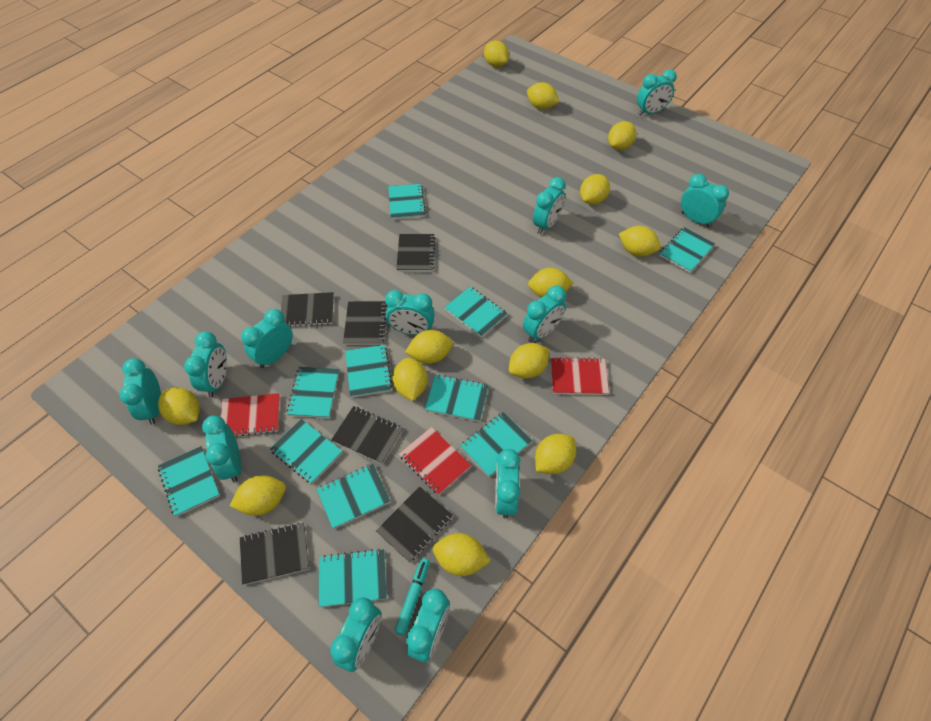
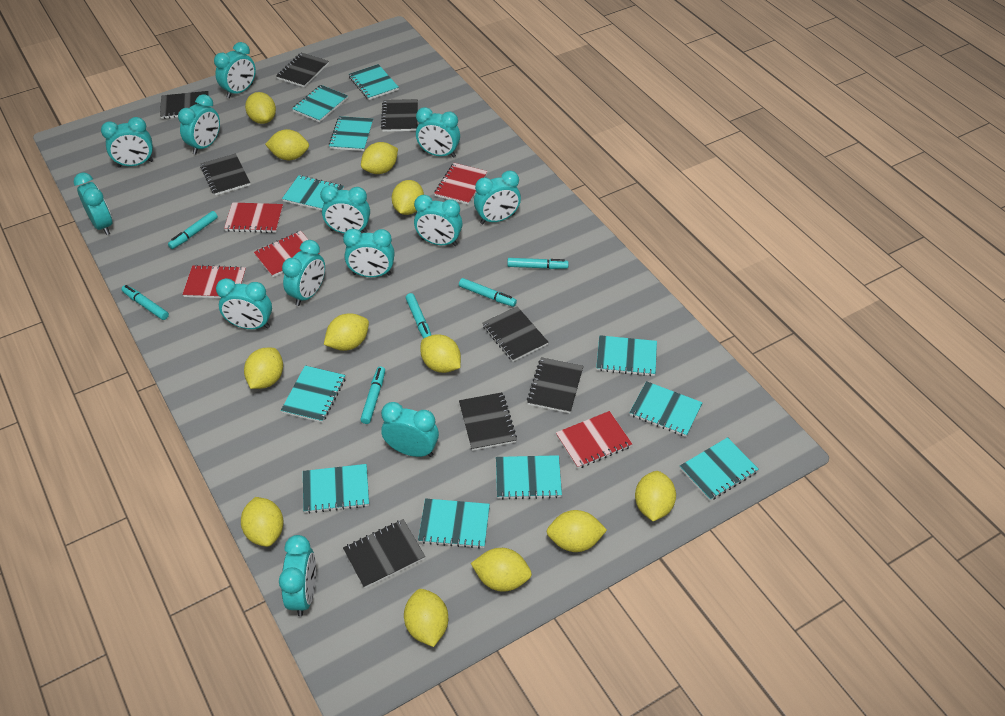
black notebook: 6 -> 8
red notebook: 3 -> 5
turquoise clock: 12 -> 13
turquoise marker: 1 -> 6
yellow lemon: 13 -> 12

